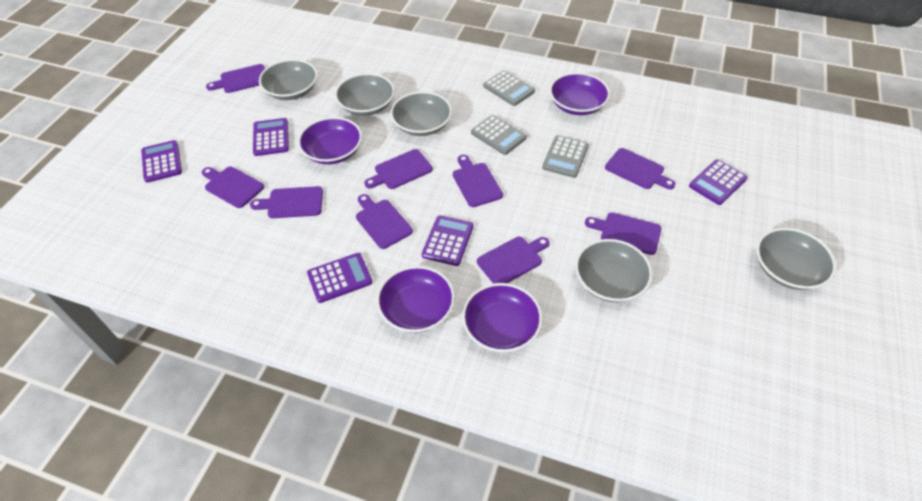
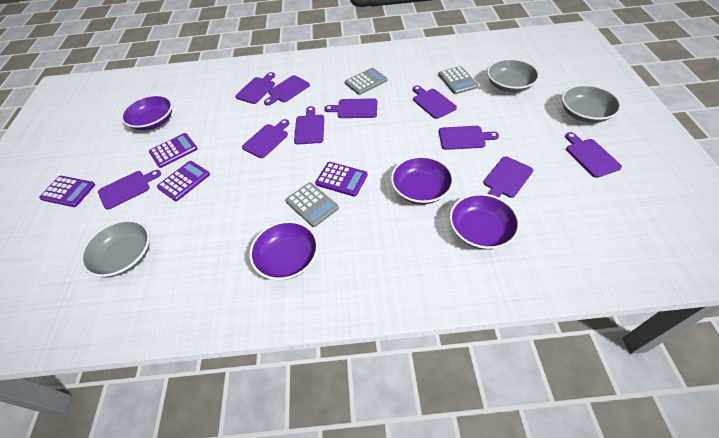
grey bowl: 5 -> 3
purple calculator: 5 -> 4
purple cutting board: 9 -> 10

